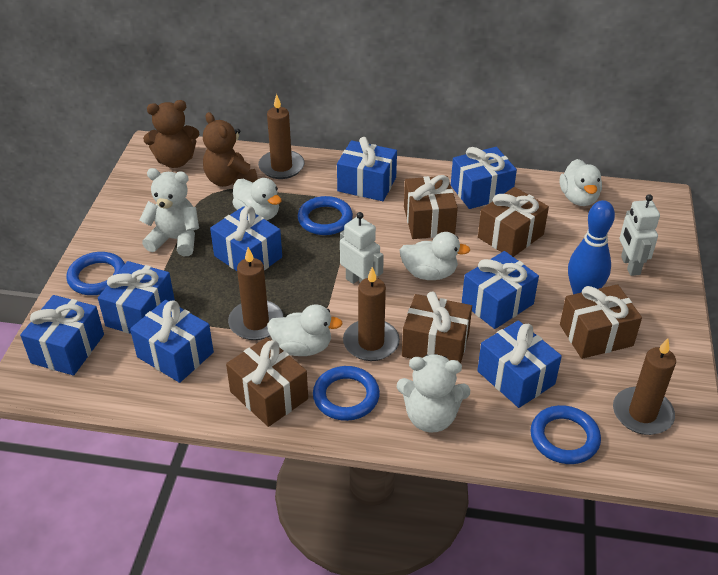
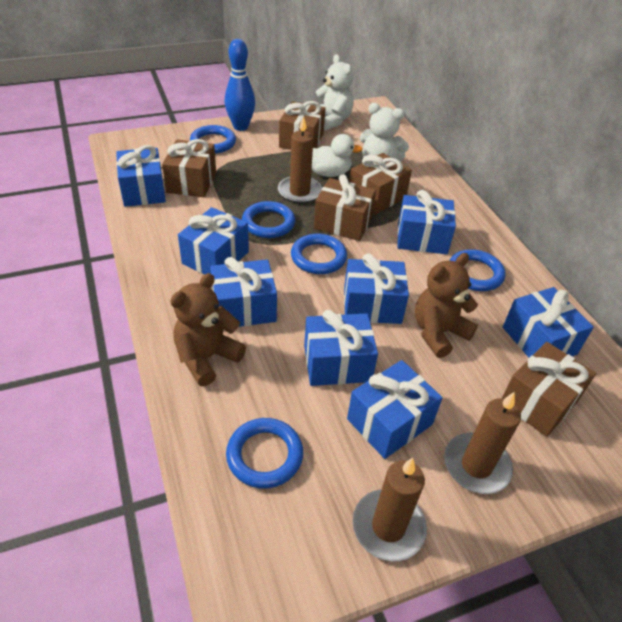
blue ring: 4 -> 5
brown candle: 4 -> 3
white duck: 4 -> 1
white robot: 2 -> 0

